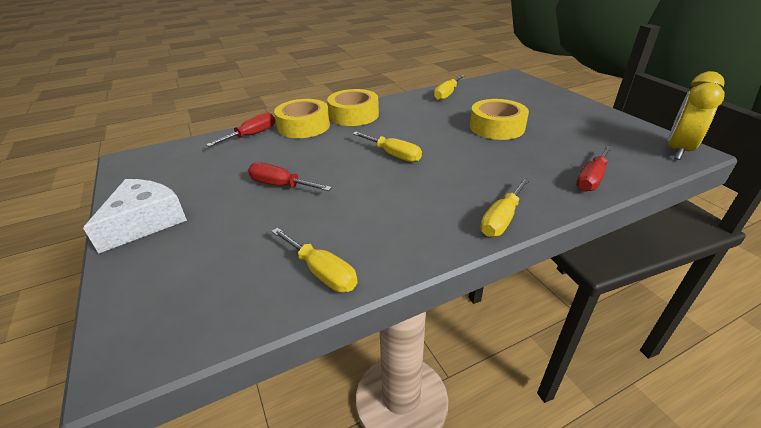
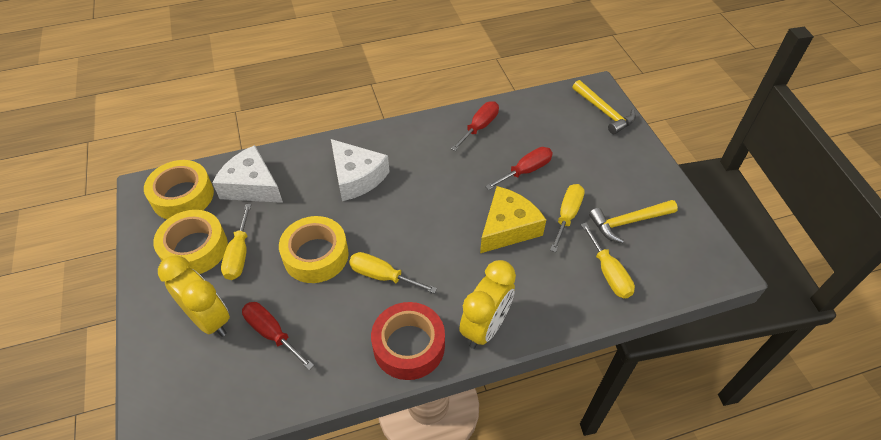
red tape: 0 -> 1
white cheese: 1 -> 2
yellow cheese: 0 -> 1
yellow clock: 1 -> 2
yellow hammer: 0 -> 2

